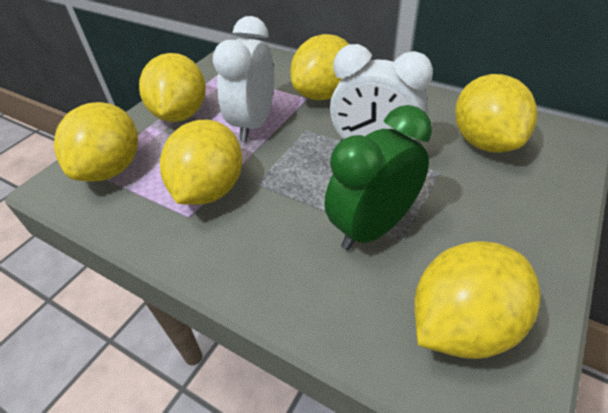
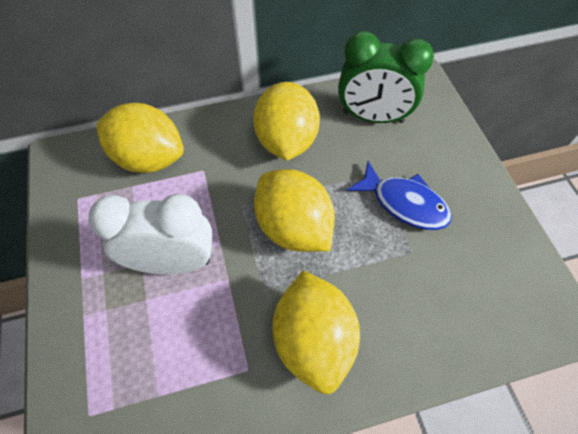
blue fish: 0 -> 1
white clock: 2 -> 1
yellow lemon: 6 -> 4

